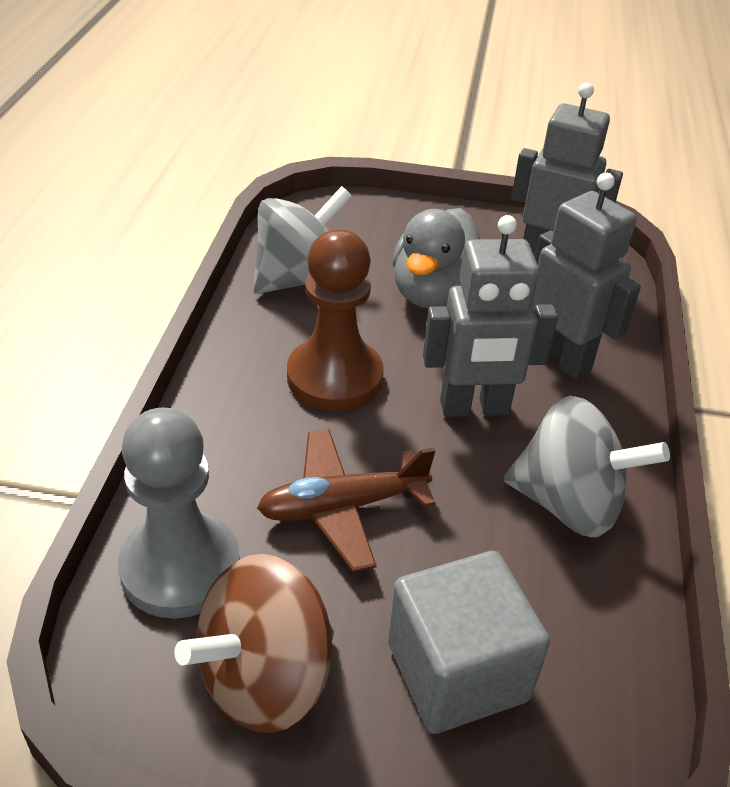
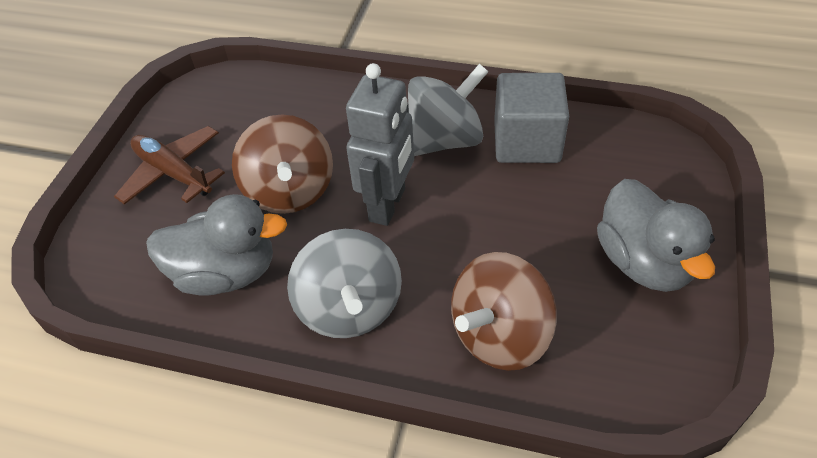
brown pawn: 1 -> 0
brown spinning top: 1 -> 2
grey duck: 1 -> 2
grey pawn: 1 -> 0
grey robot: 3 -> 1

